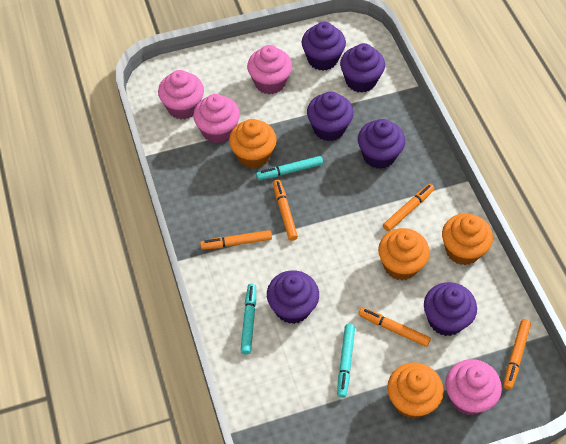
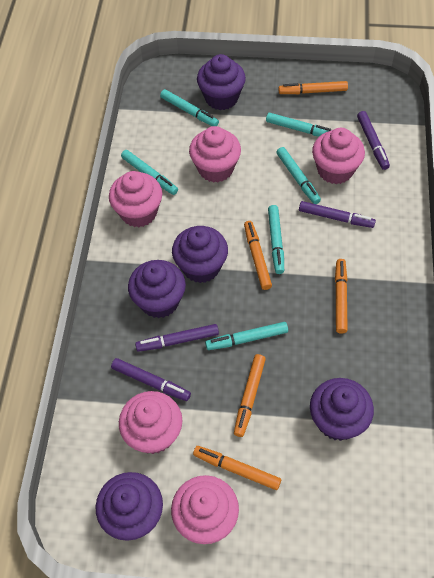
orange cupcake: 4 -> 0
pink cupcake: 4 -> 5
purple cupcake: 6 -> 5
purple marker: 0 -> 4
turquoise marker: 3 -> 6

